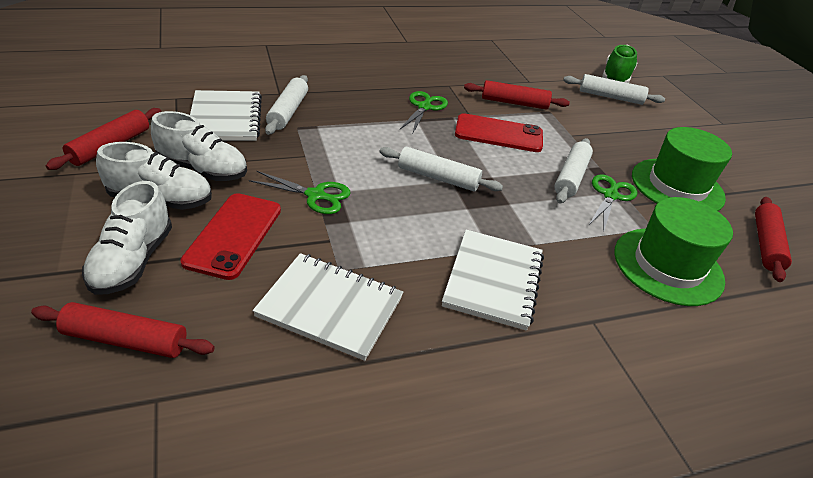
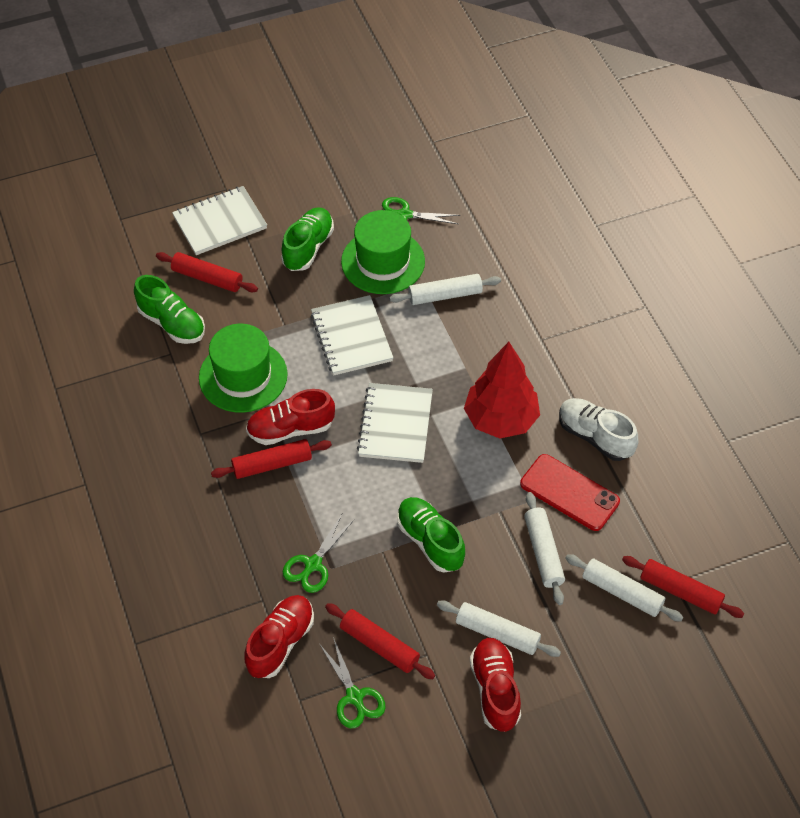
green shoe: 1 -> 3
red phone: 2 -> 1
red shoe: 0 -> 3
red tree: 0 -> 1
white shoe: 3 -> 1

